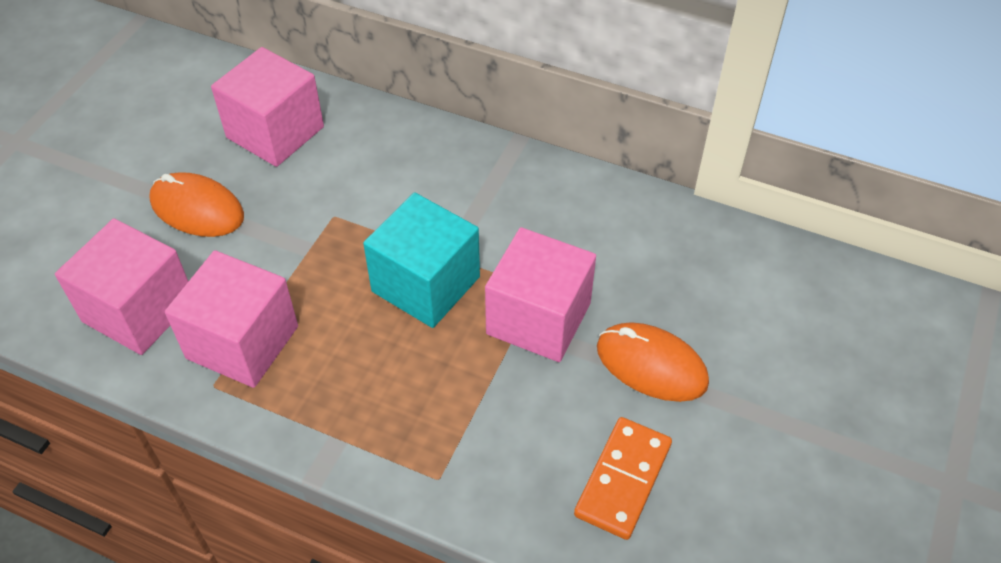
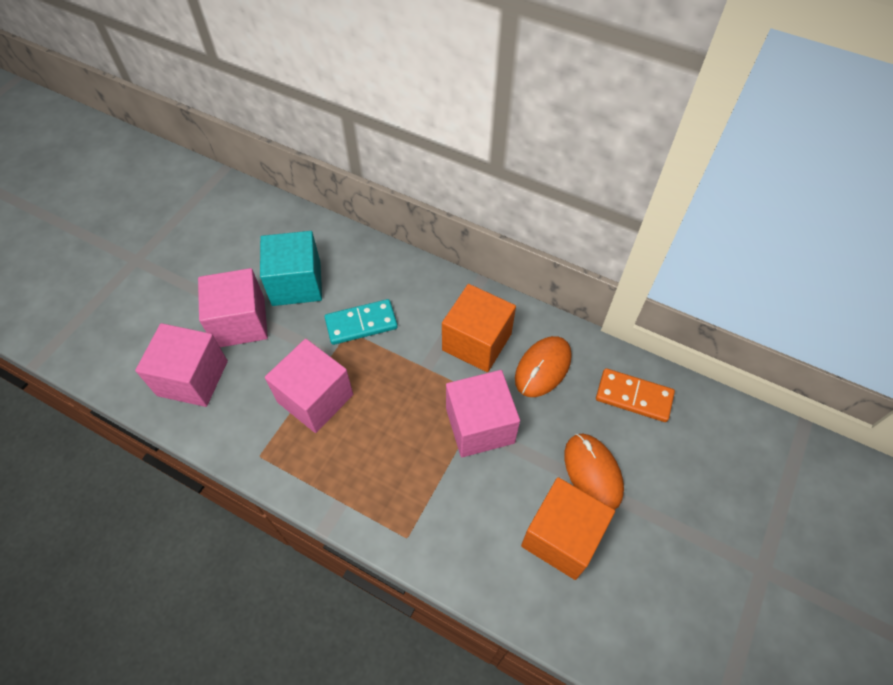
orange cube: 0 -> 2
turquoise domino: 0 -> 1

